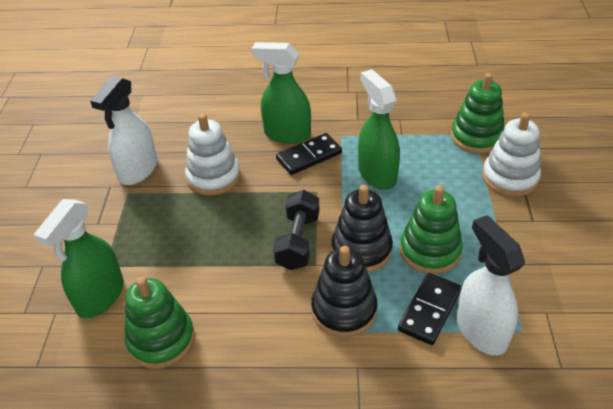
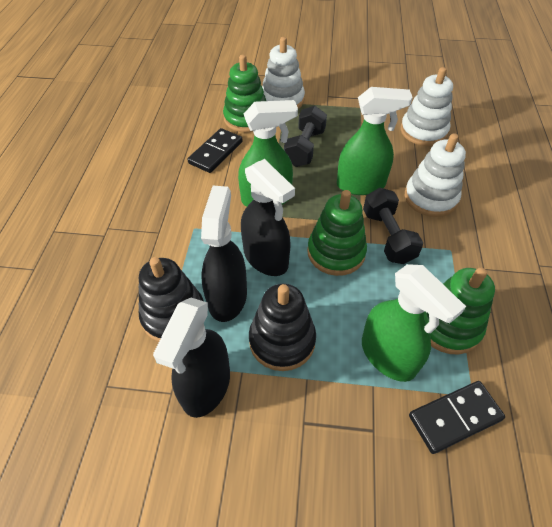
black dumbbell: 1 -> 2
black spray bottle: 0 -> 3
white spray bottle: 2 -> 0
white stacking toy: 2 -> 3

